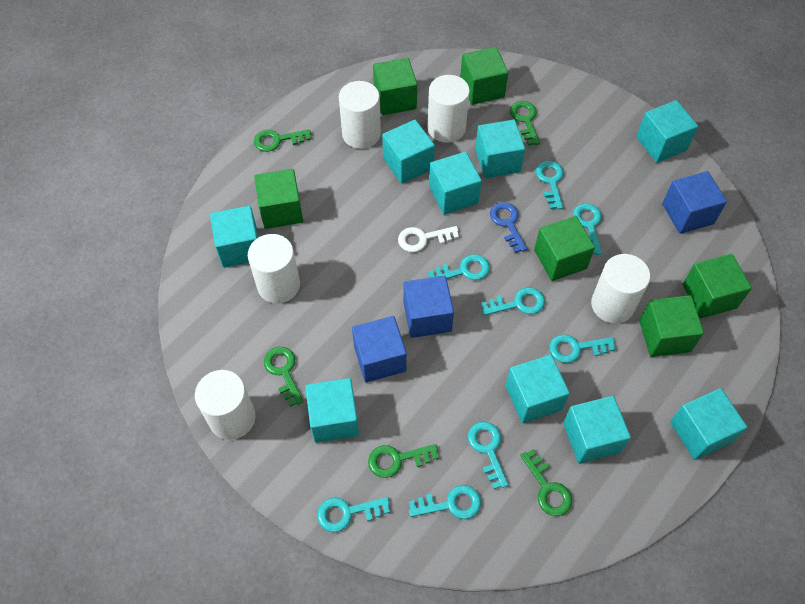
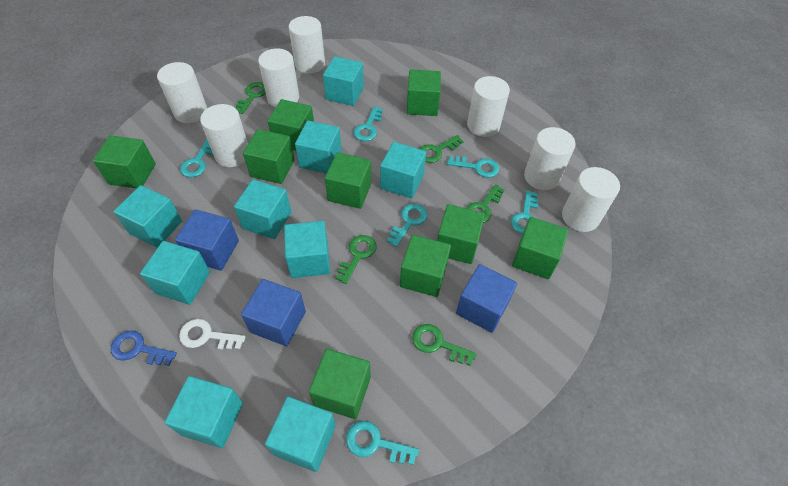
green cube: 6 -> 9
turquoise key: 8 -> 6
white cylinder: 5 -> 7

